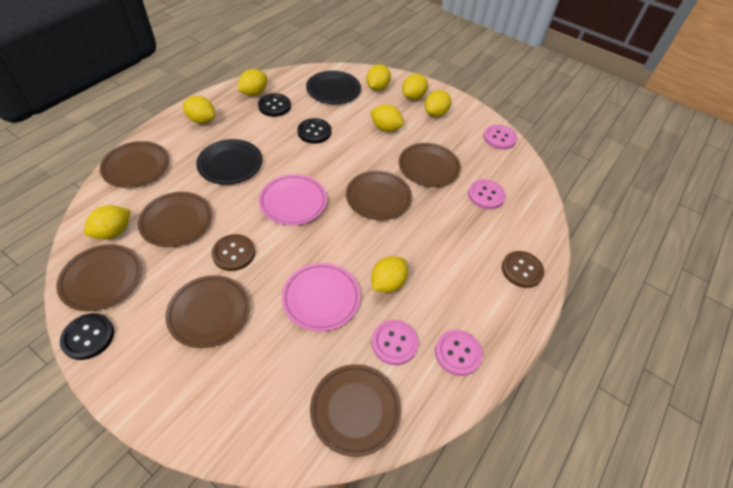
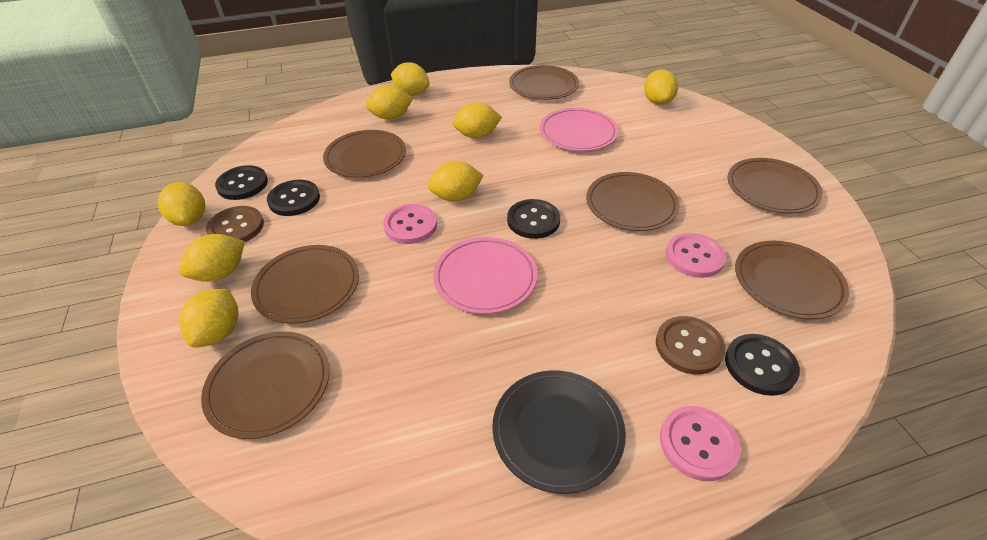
black button: 3 -> 4
black plate: 2 -> 1
pink button: 4 -> 3

